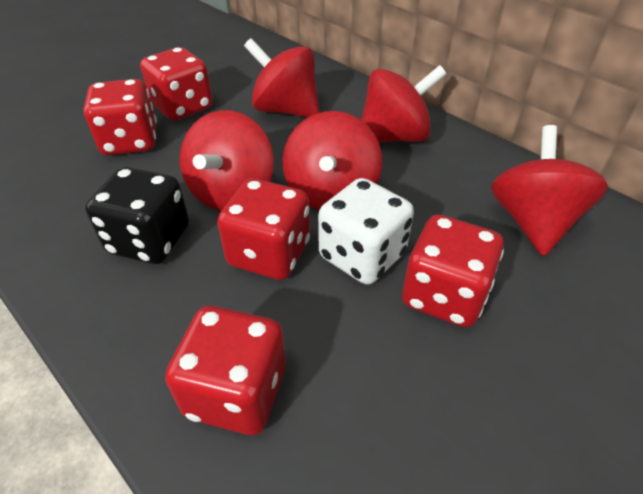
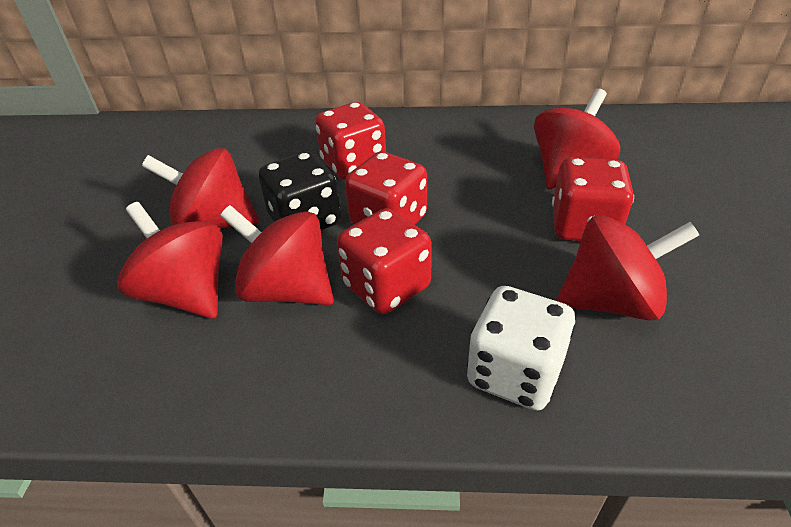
red dice: 5 -> 4

